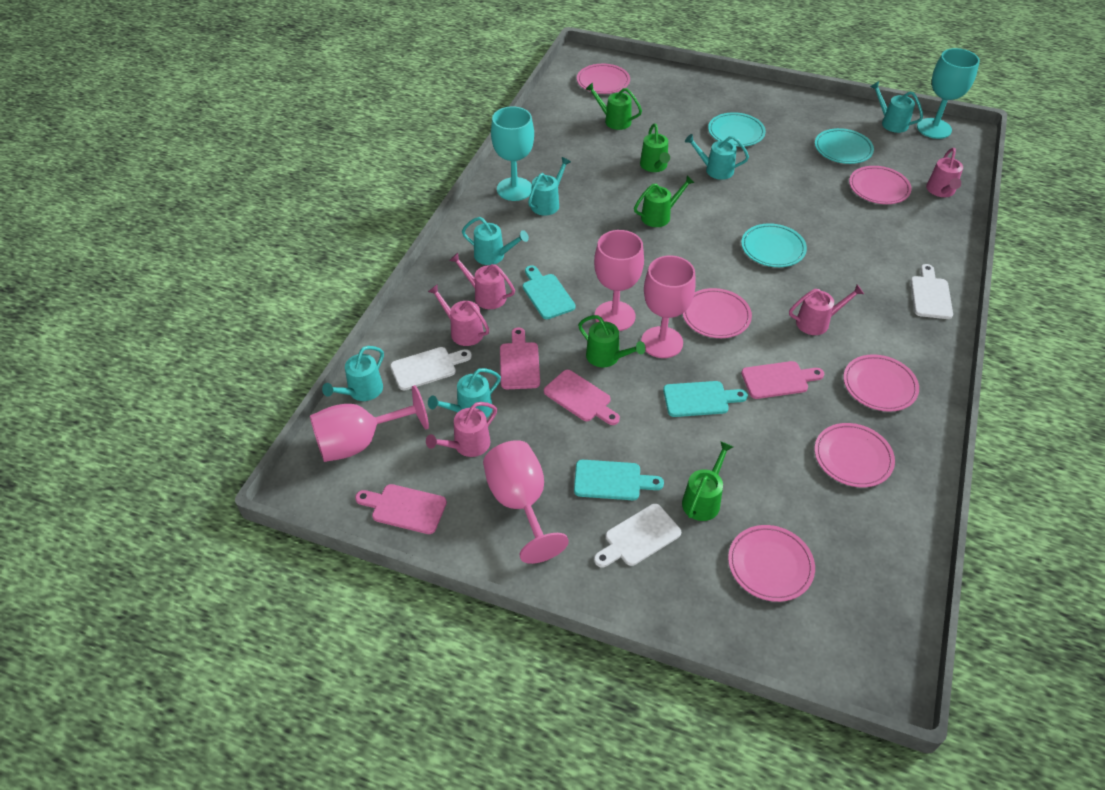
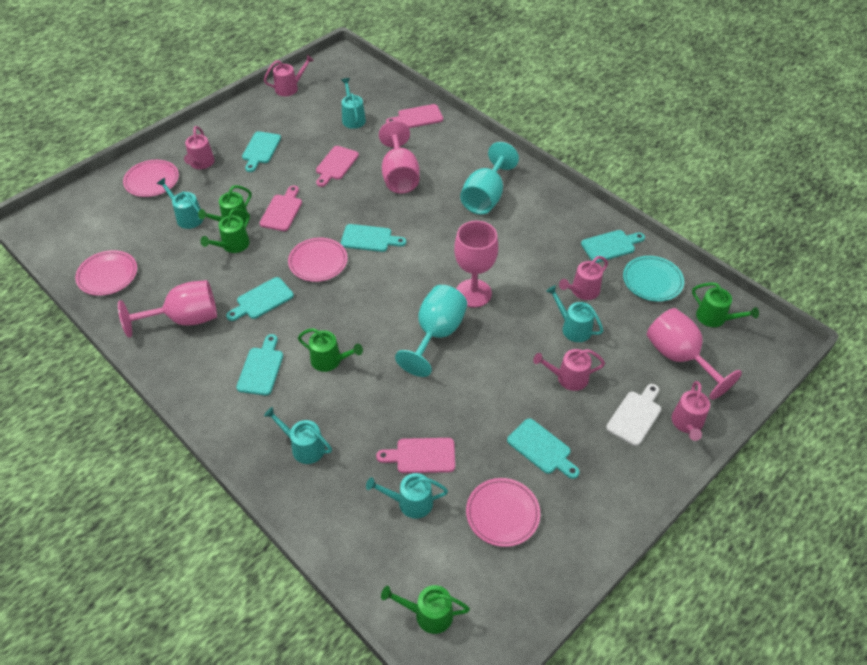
pink plate: 6 -> 4
turquoise cutting board: 3 -> 6
turquoise plate: 3 -> 1
turquoise watering can: 6 -> 5
white cutting board: 3 -> 1

